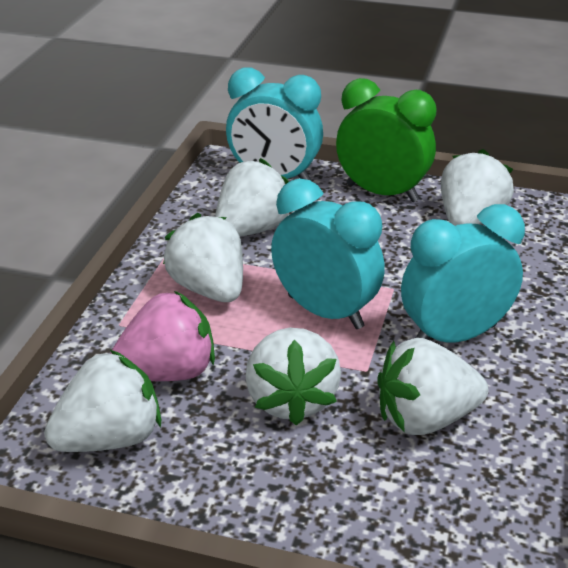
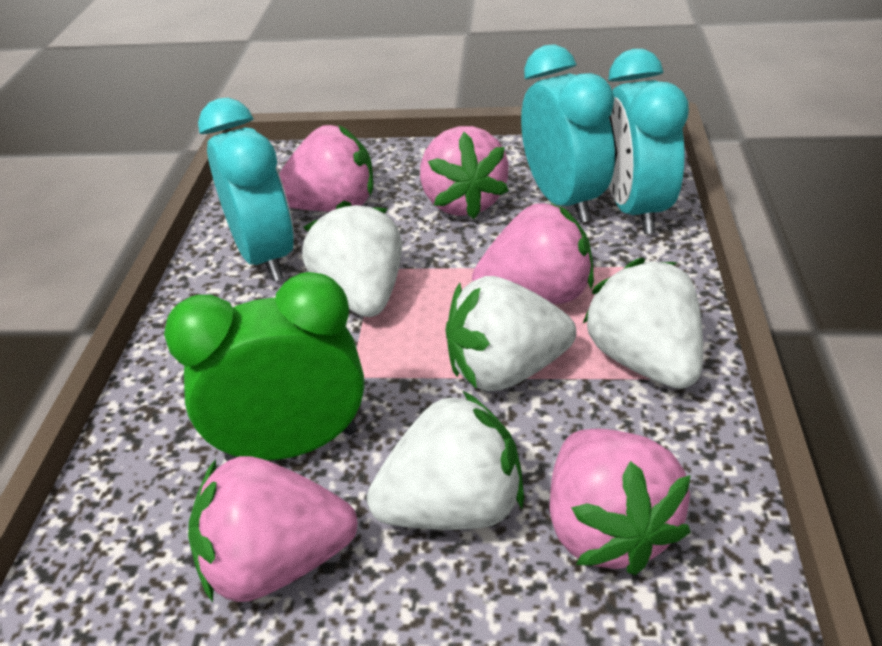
pink strawberry: 1 -> 5
white strawberry: 6 -> 4

